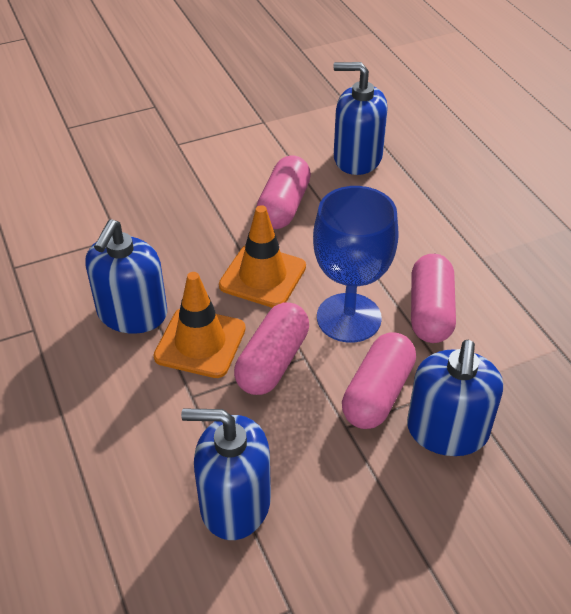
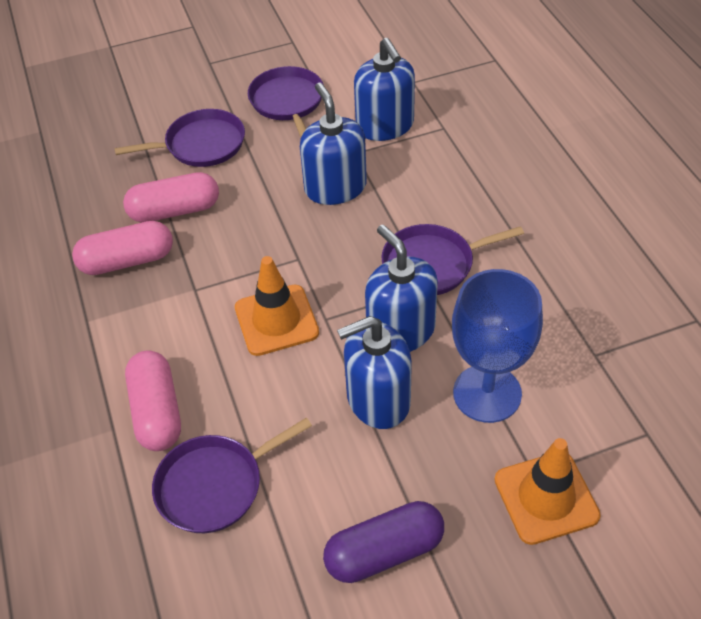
pink capsule: 4 -> 3
purple capsule: 0 -> 1
purple pan: 0 -> 4

